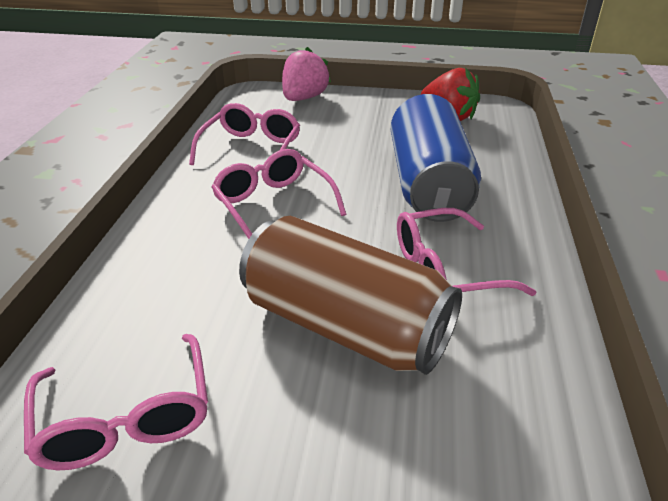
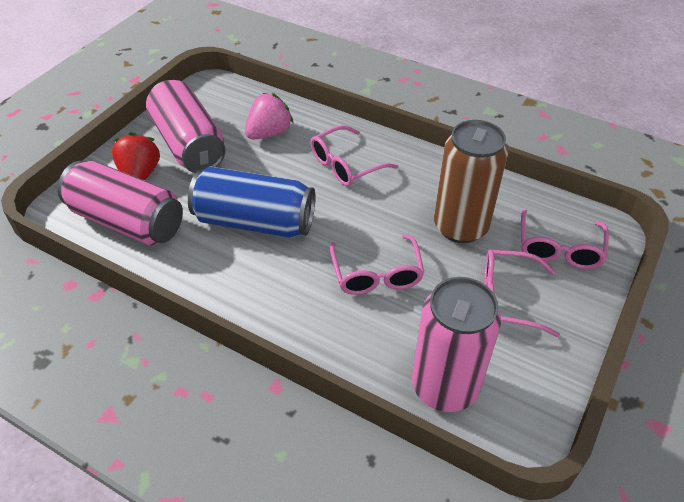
pink can: 0 -> 3

